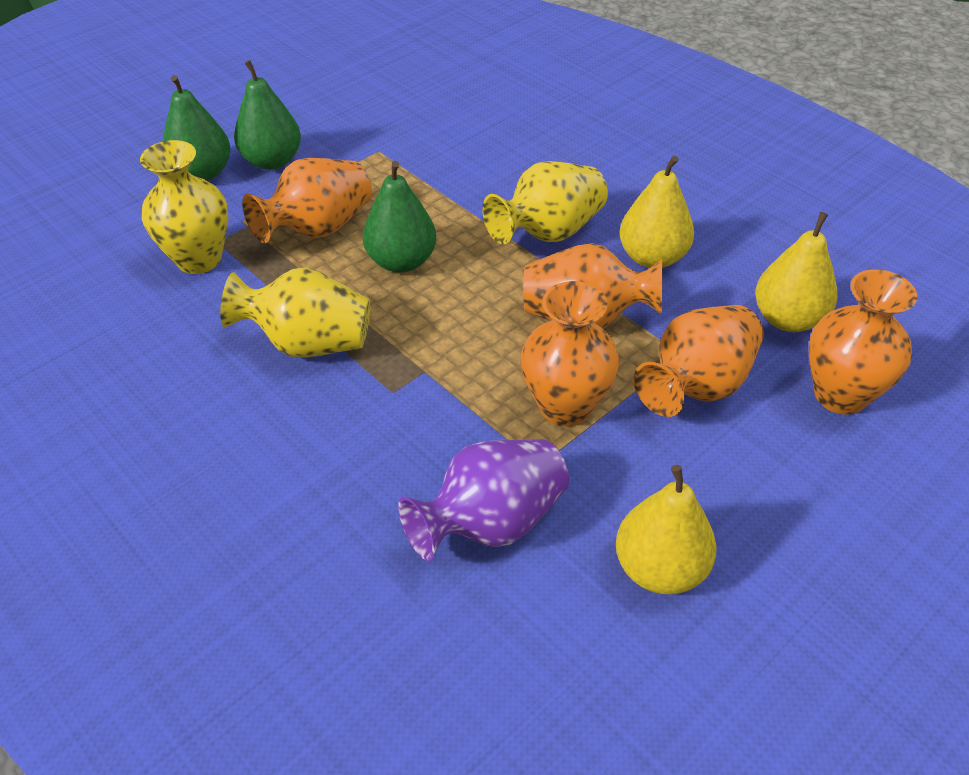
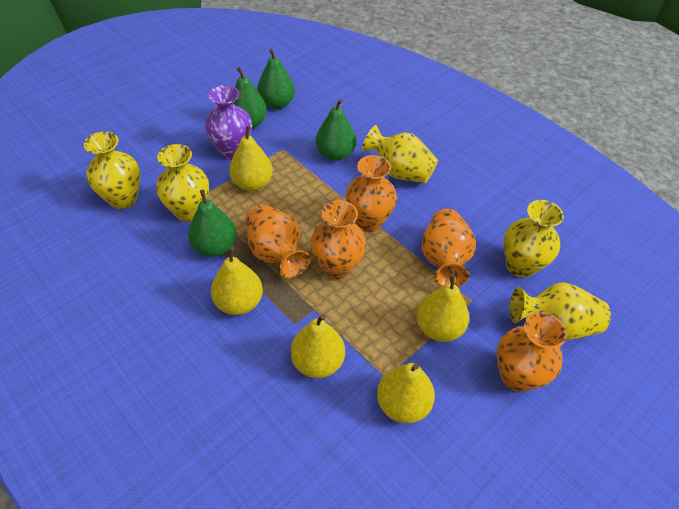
green pear: 3 -> 4
yellow pear: 3 -> 5
yellow vase: 3 -> 5

